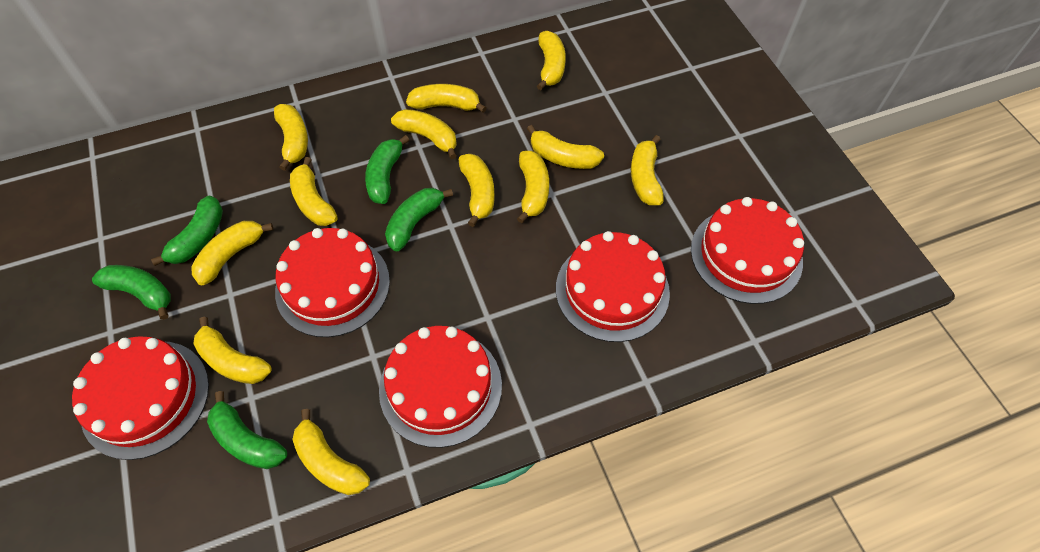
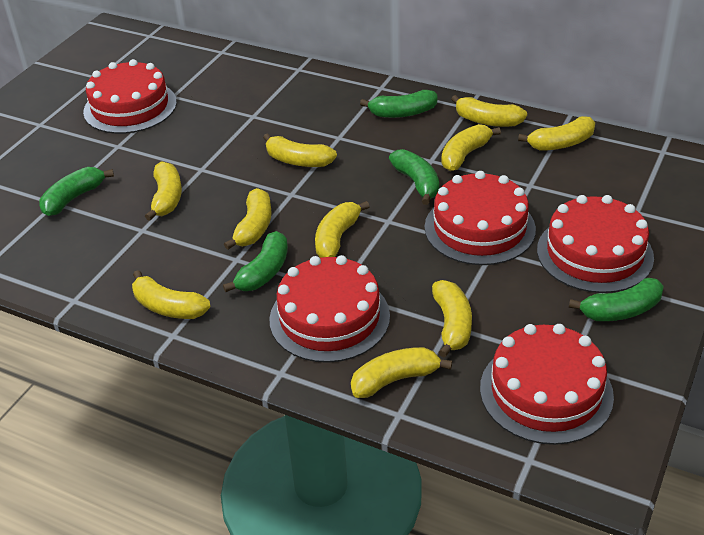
yellow banana: 12 -> 10

